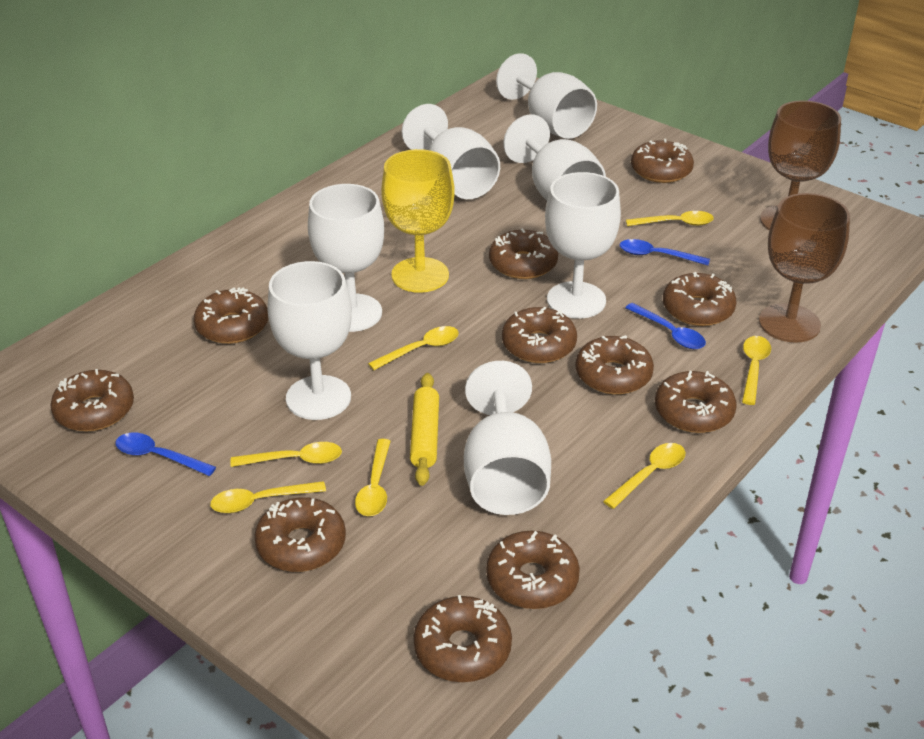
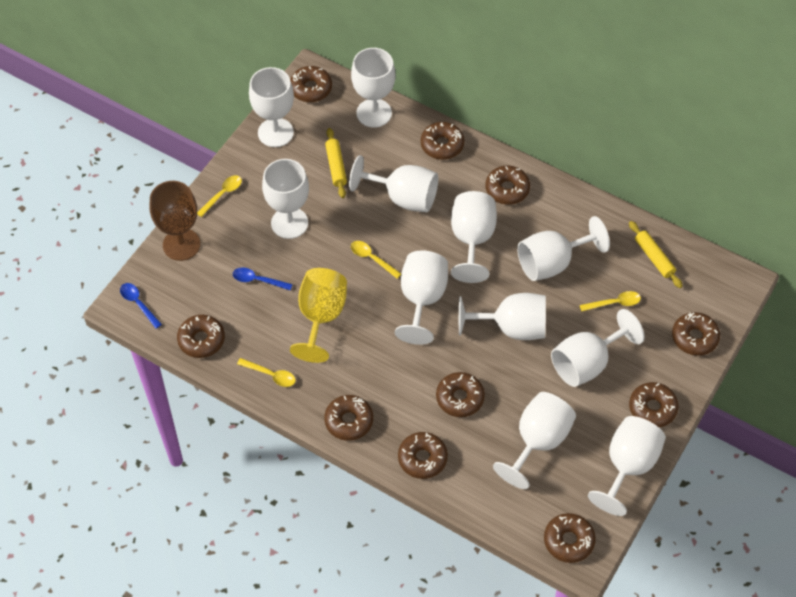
blue spoon: 3 -> 2
brown donut: 11 -> 10
brown goblet: 2 -> 1
white goblet: 7 -> 11
yellow rolling pin: 1 -> 2
yellow spoon: 7 -> 4

